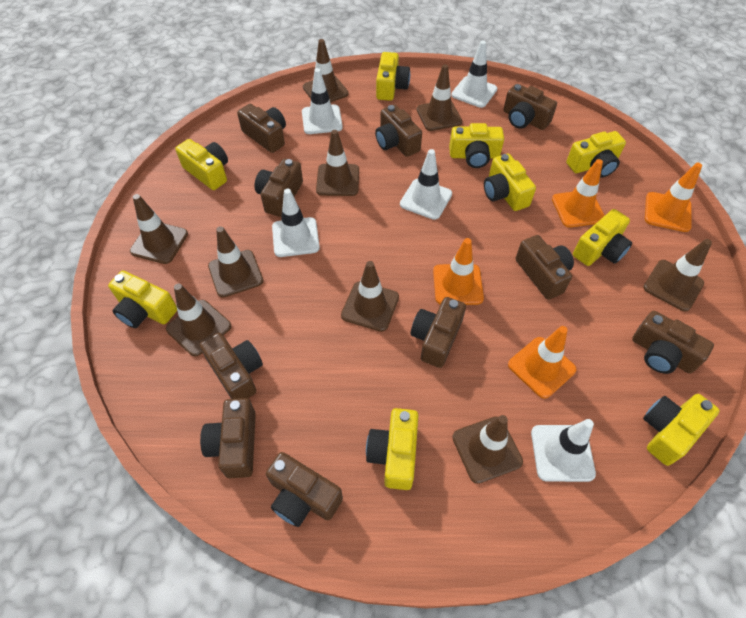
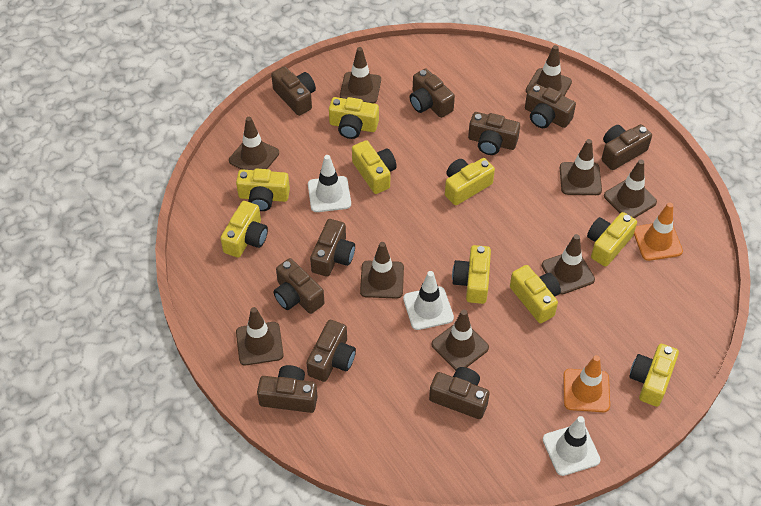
orange traffic cone: 4 -> 2
white traffic cone: 5 -> 3

